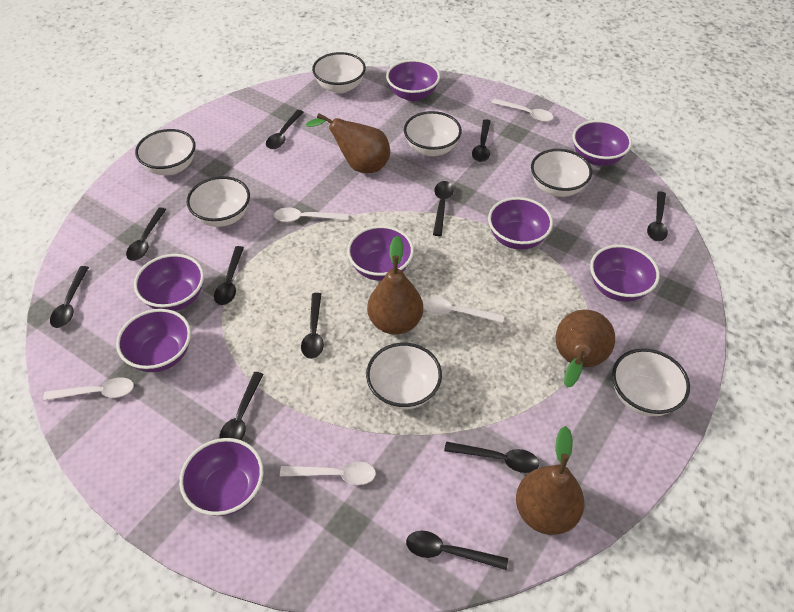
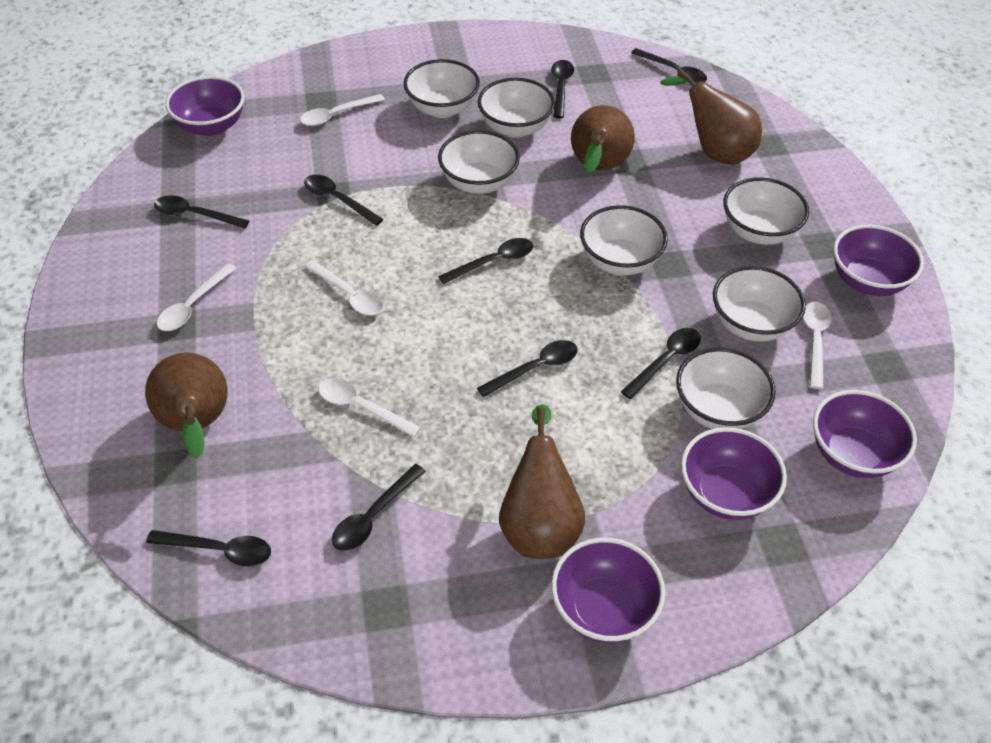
black spoon: 11 -> 9
purple bowl: 8 -> 5

